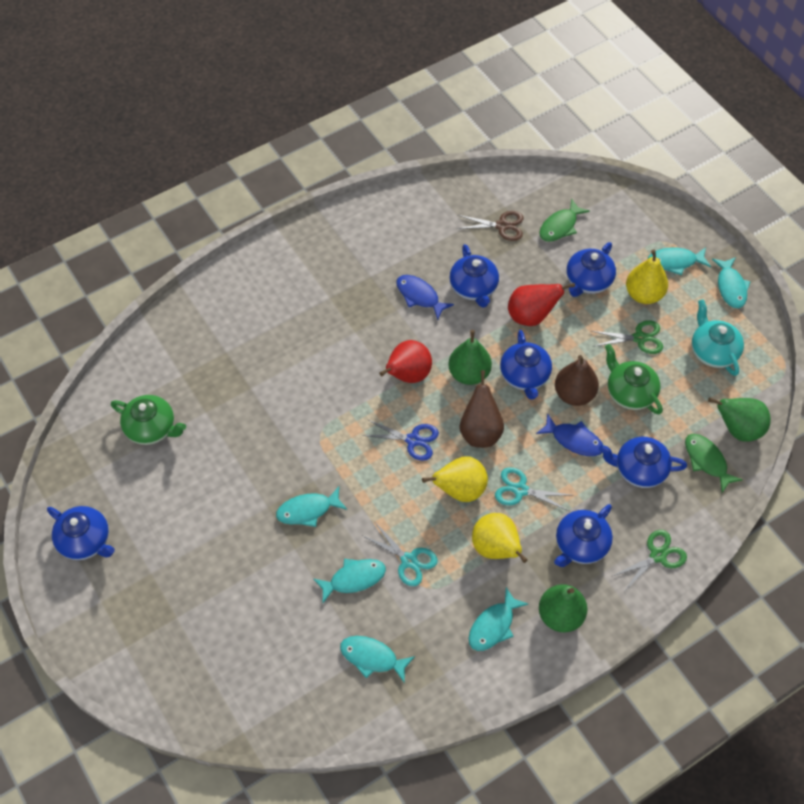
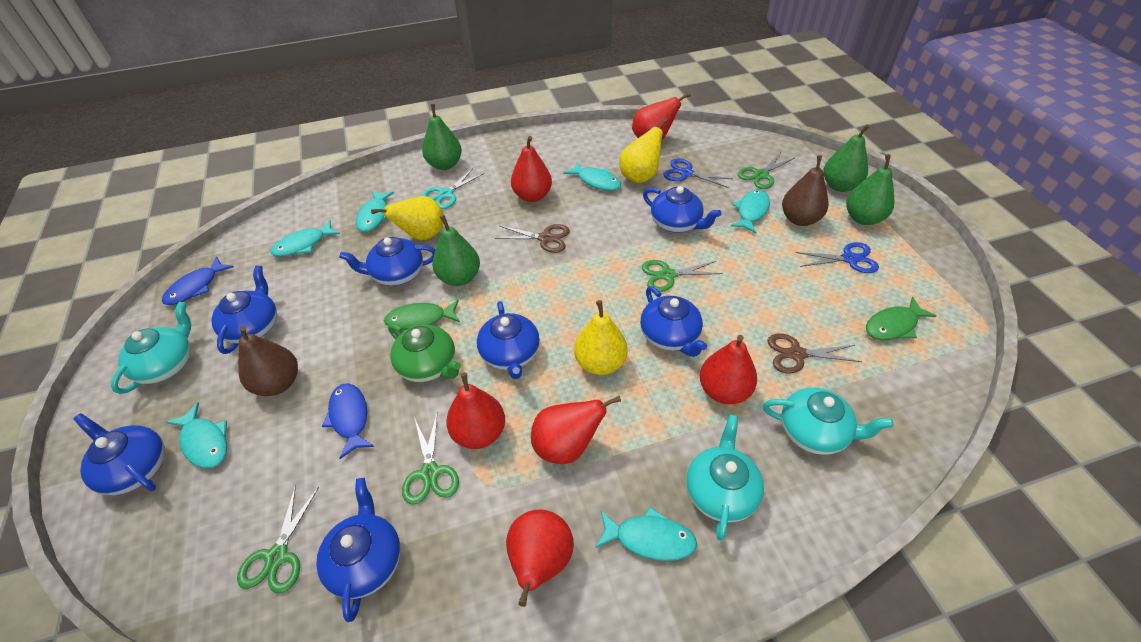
blue scissors: 1 -> 2
blue teapot: 6 -> 7
brown scissors: 1 -> 2
green pear: 3 -> 4
green scissors: 2 -> 4
green teapot: 2 -> 1
red pear: 2 -> 6
turquoise scissors: 2 -> 1
turquoise teapot: 1 -> 3

